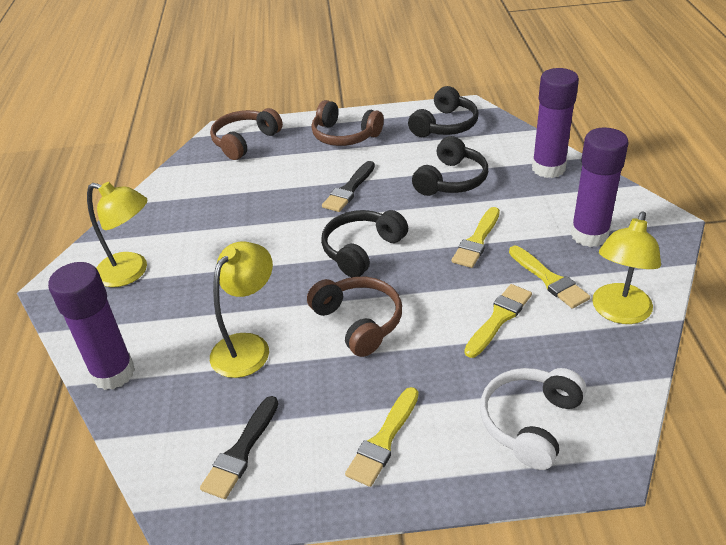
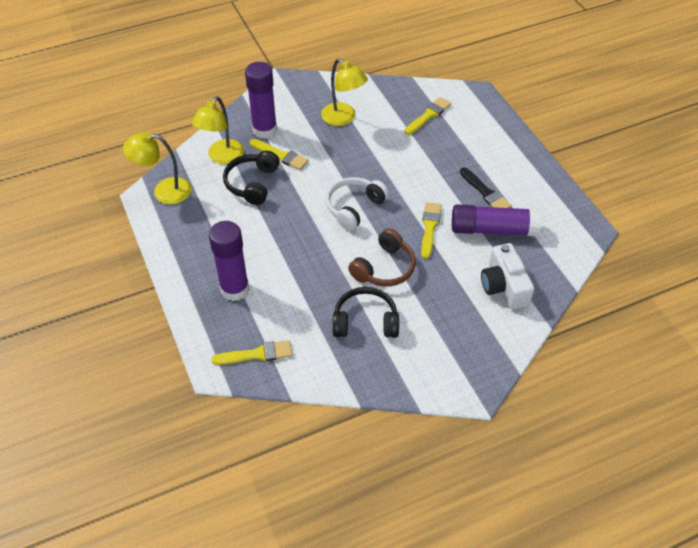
black brush: 2 -> 1
black headphones: 3 -> 2
brown headphones: 3 -> 1
white camera: 0 -> 1

